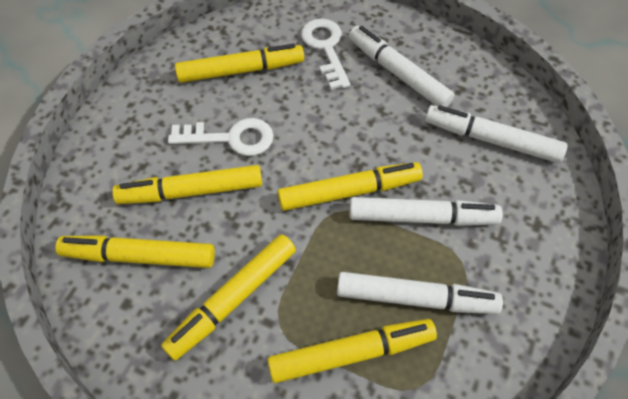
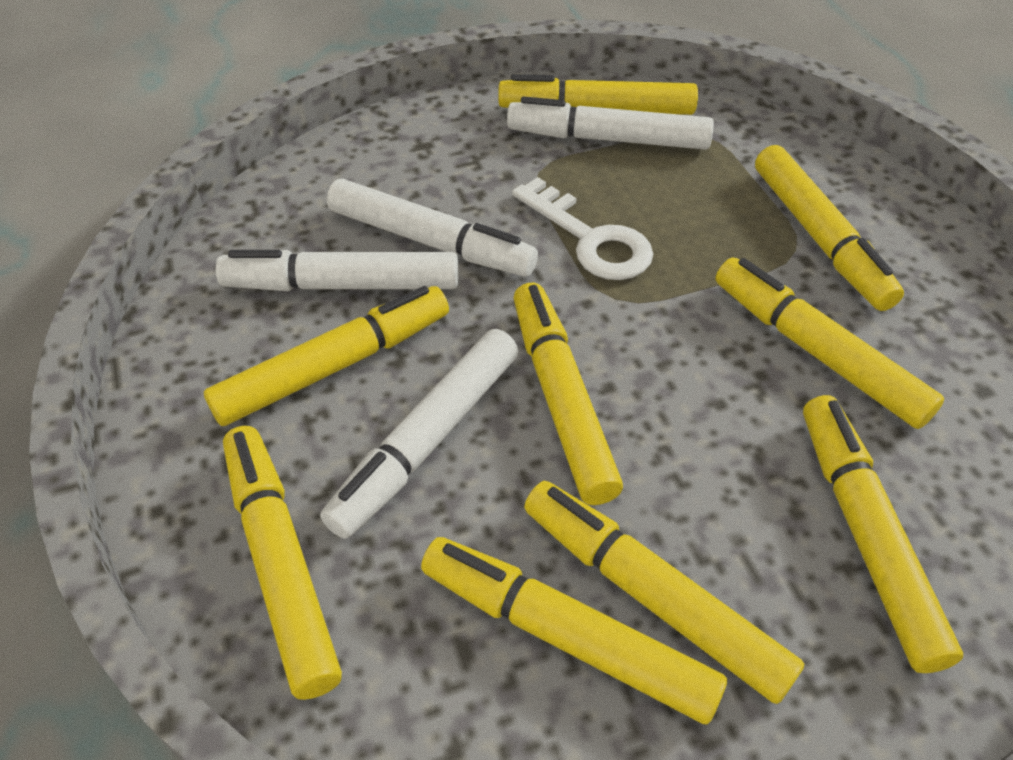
white key: 2 -> 1
yellow marker: 6 -> 9

